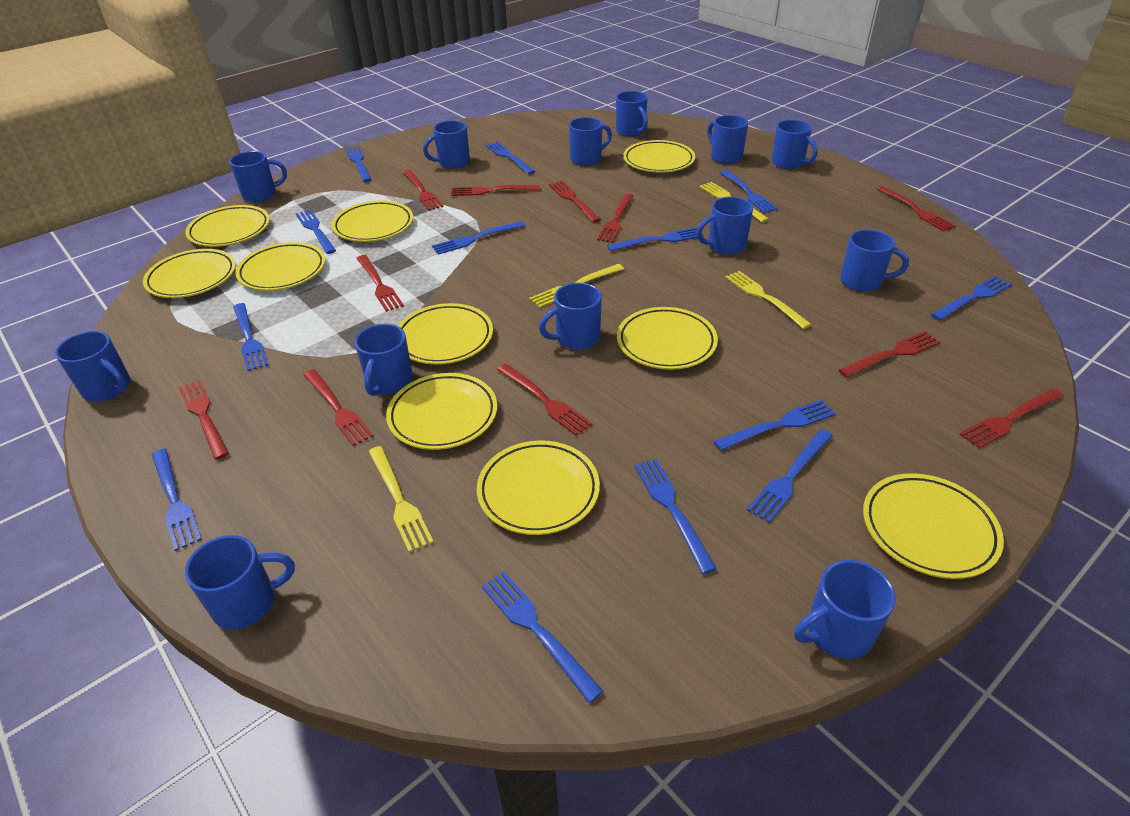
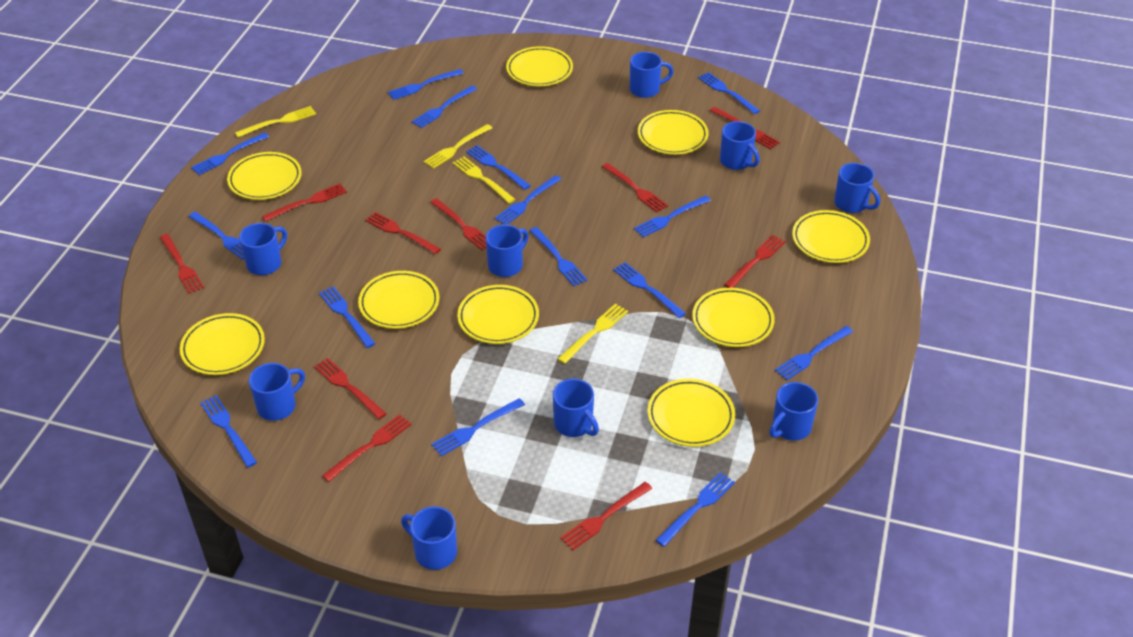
blue fork: 13 -> 15
blue mug: 13 -> 9
red fork: 11 -> 10
yellow plate: 10 -> 9

